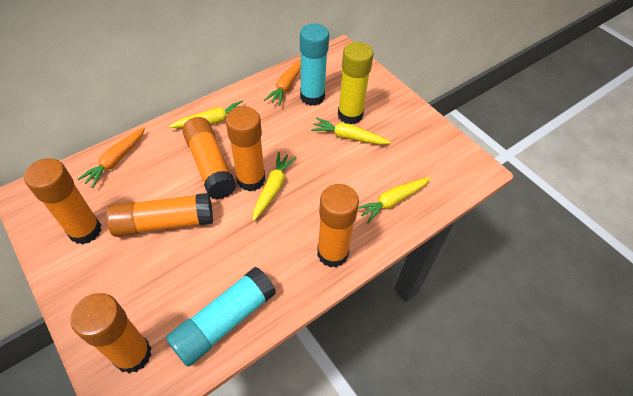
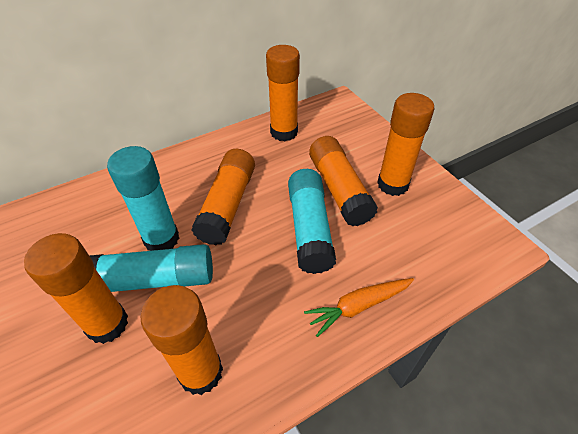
orange carrot: 2 -> 1
turquoise glue stick: 2 -> 3
yellow carrot: 4 -> 0
yellow glue stick: 1 -> 0

